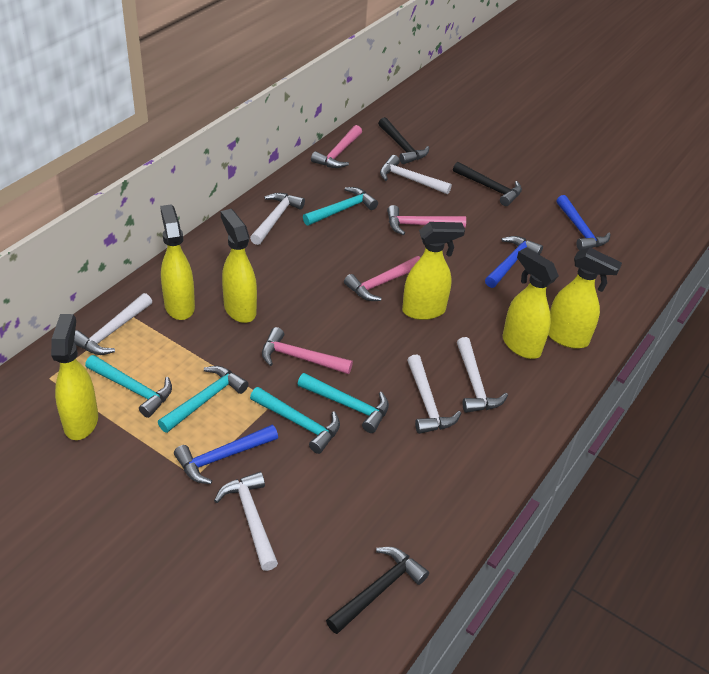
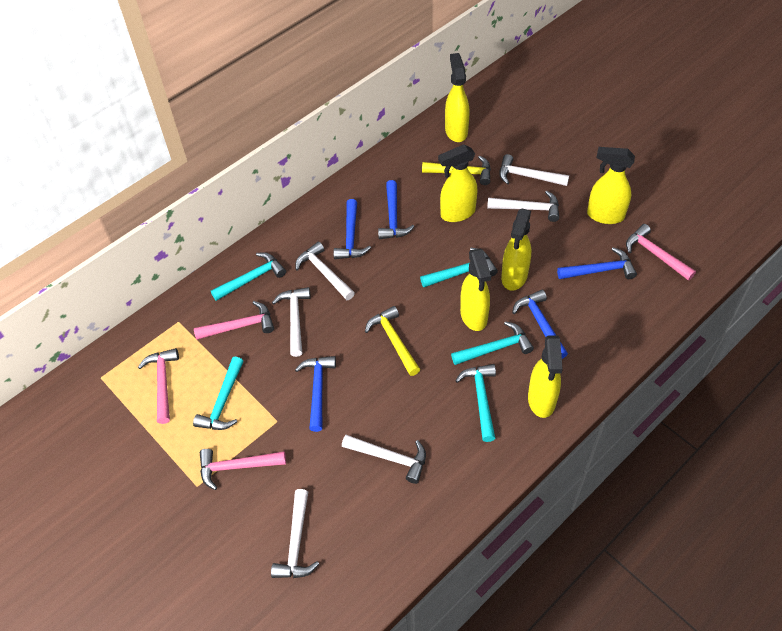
black hammer: 3 -> 0
blue hammer: 3 -> 5
yellow hammer: 0 -> 2

